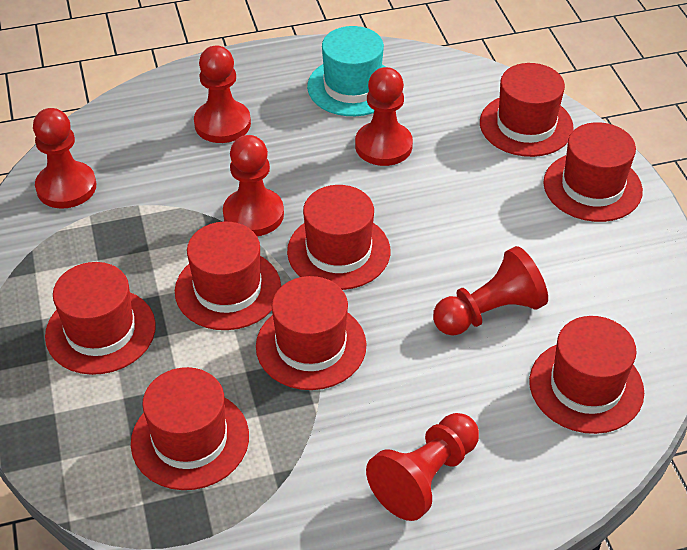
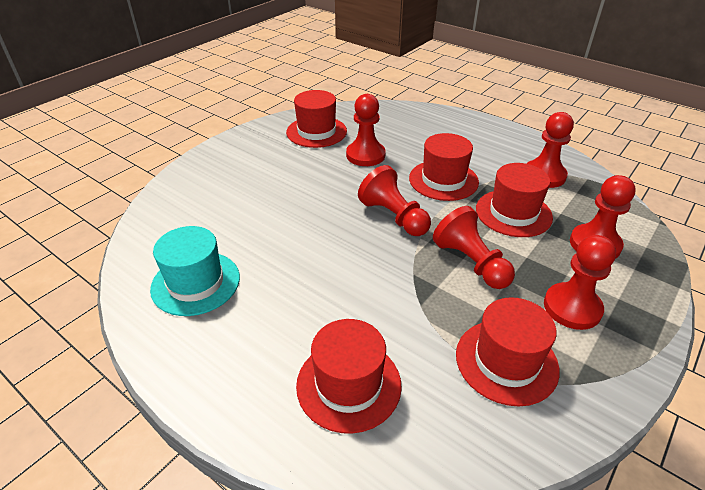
red hat: 8 -> 5

